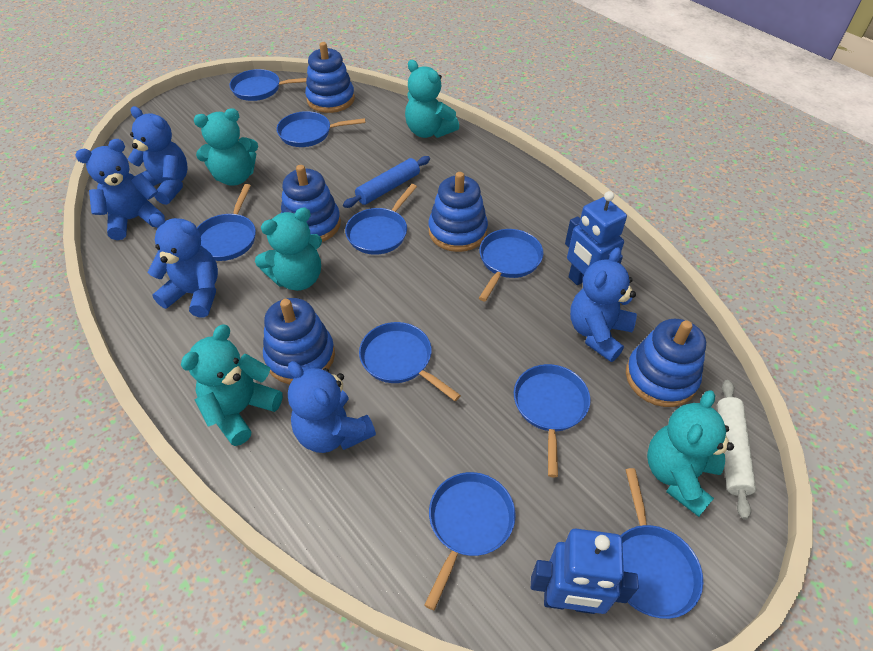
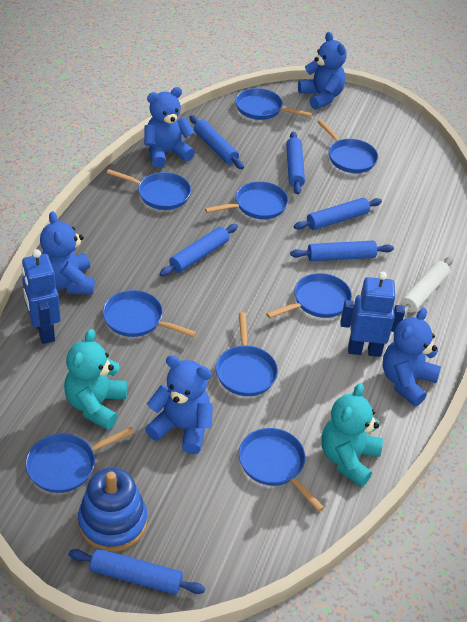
blue rolling pin: 1 -> 6
blue stacking toy: 5 -> 1
turquoise teddy bear: 5 -> 2

